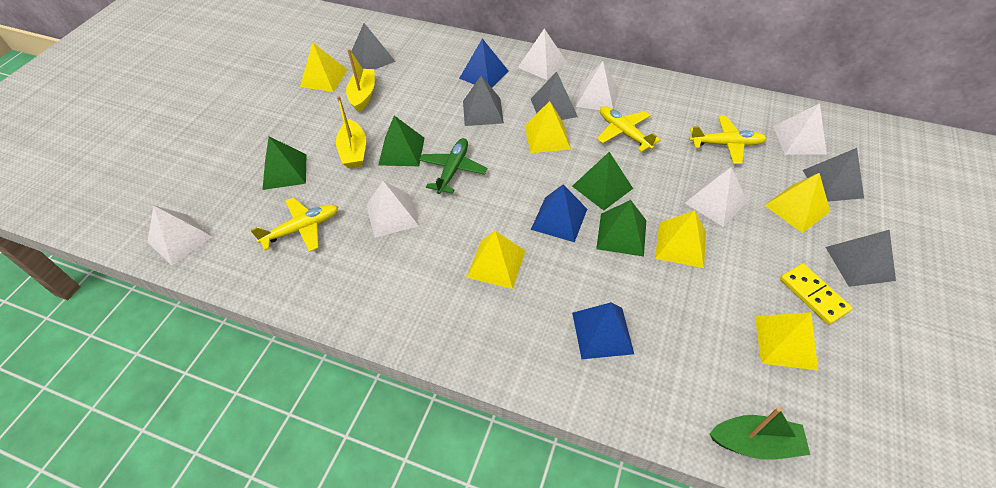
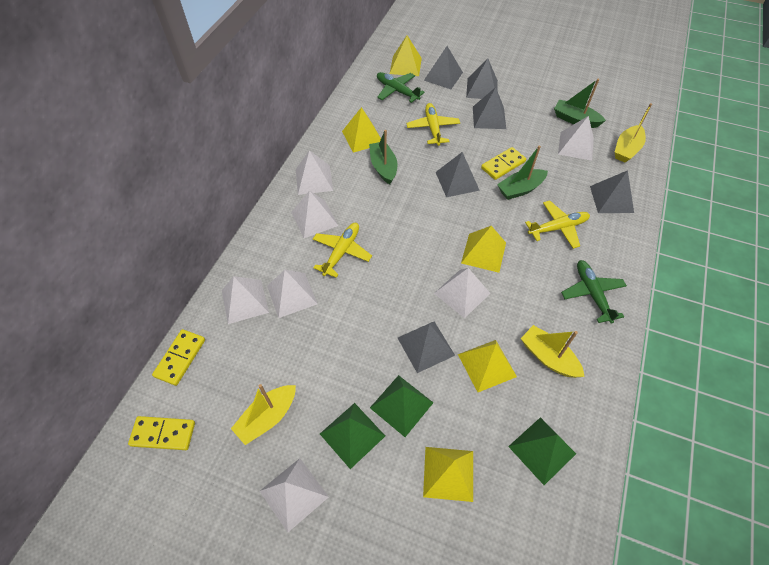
blue pyramid: 3 -> 0
green boat: 1 -> 3
green plane: 1 -> 2
green pyramid: 4 -> 3
grey pyramid: 5 -> 6
white pyramid: 6 -> 7
yellow boat: 2 -> 3
yellow domino: 1 -> 3
yellow pyramid: 6 -> 5

